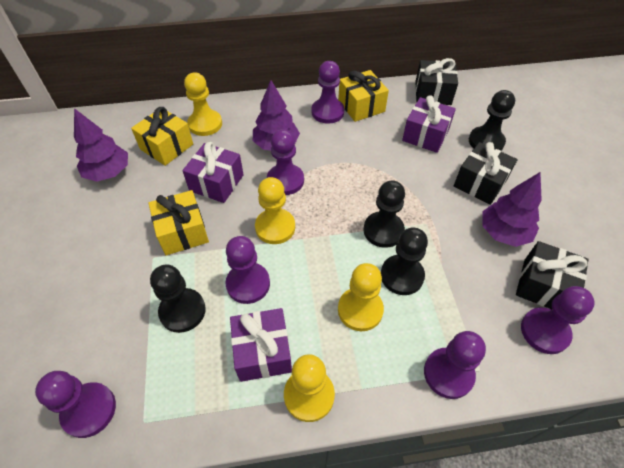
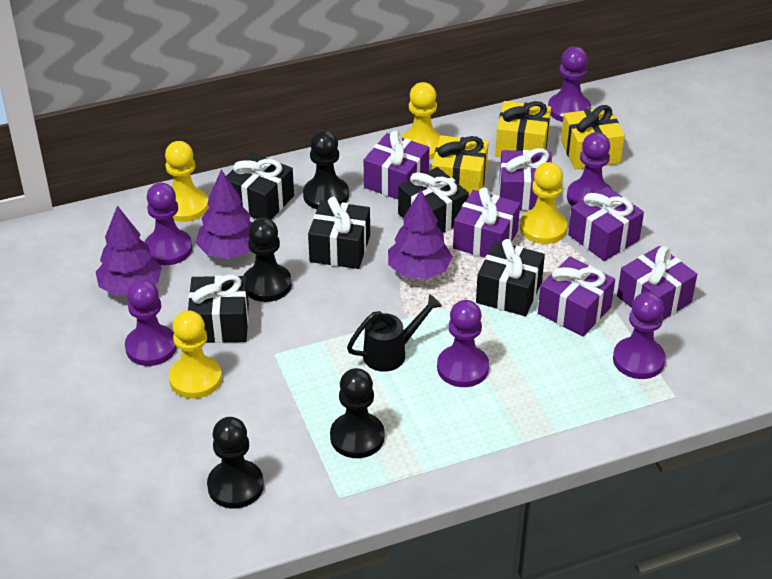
black gift: 3 -> 5
black watering can: 0 -> 1
purple gift: 3 -> 6

